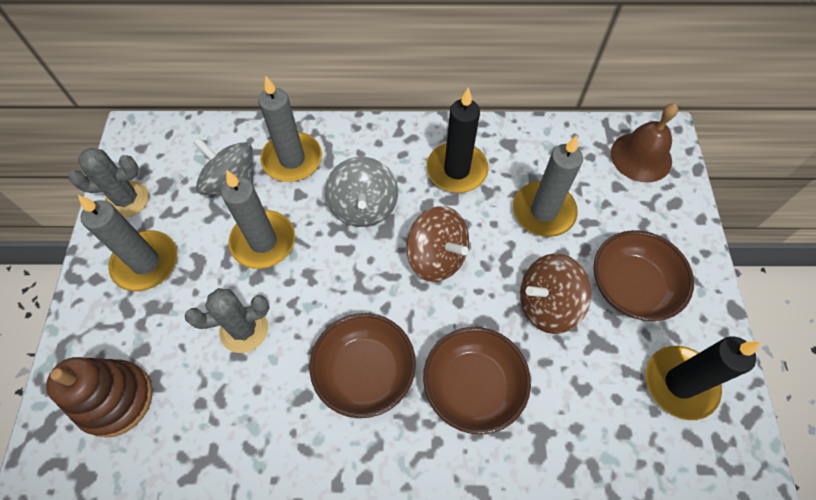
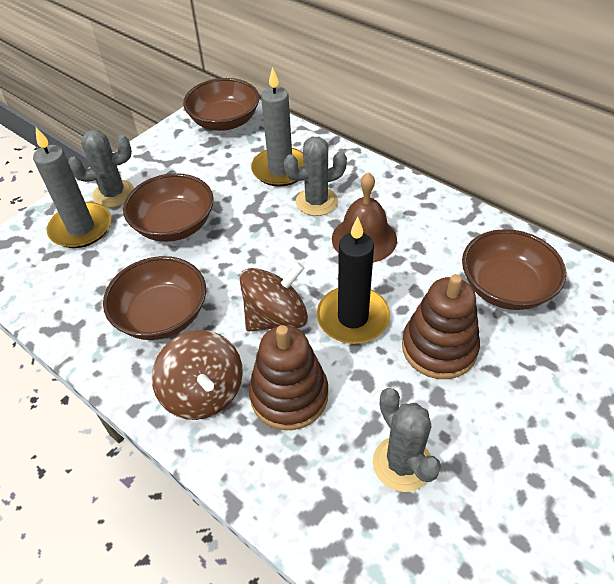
black candle: 2 -> 1
brown bowl: 3 -> 4
brown stacking toy: 1 -> 2
grey cactus: 2 -> 3
grey candle: 4 -> 2
grey spinning top: 2 -> 0

